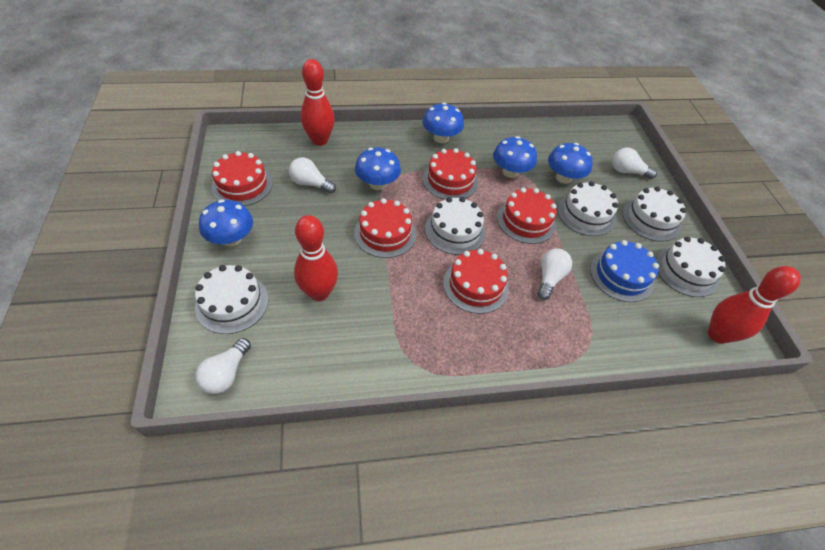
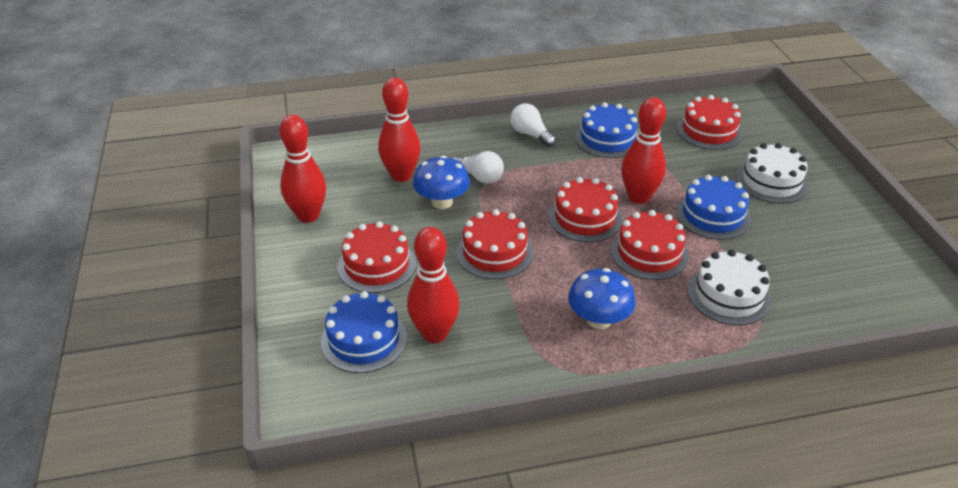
blue cake: 1 -> 3
blue mushroom: 5 -> 2
red bowling pin: 3 -> 4
white cake: 5 -> 2
white light bulb: 4 -> 2

